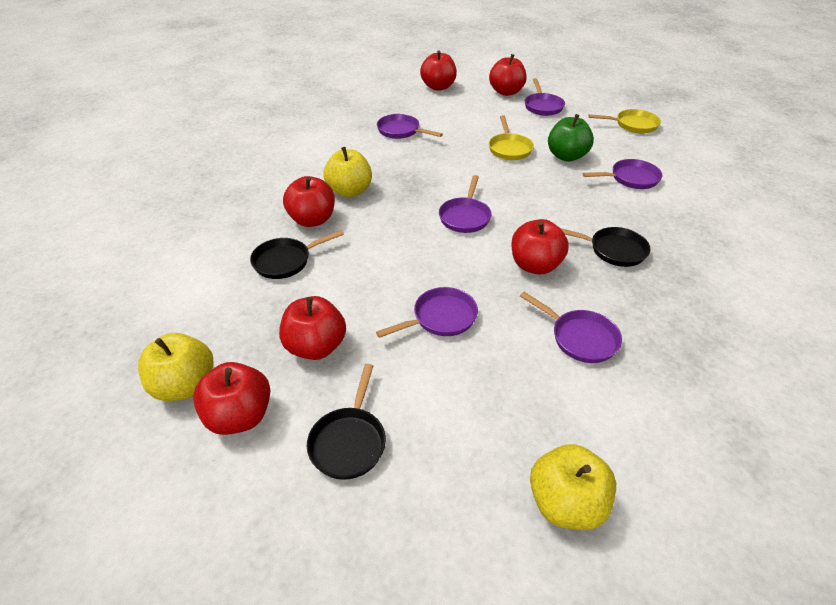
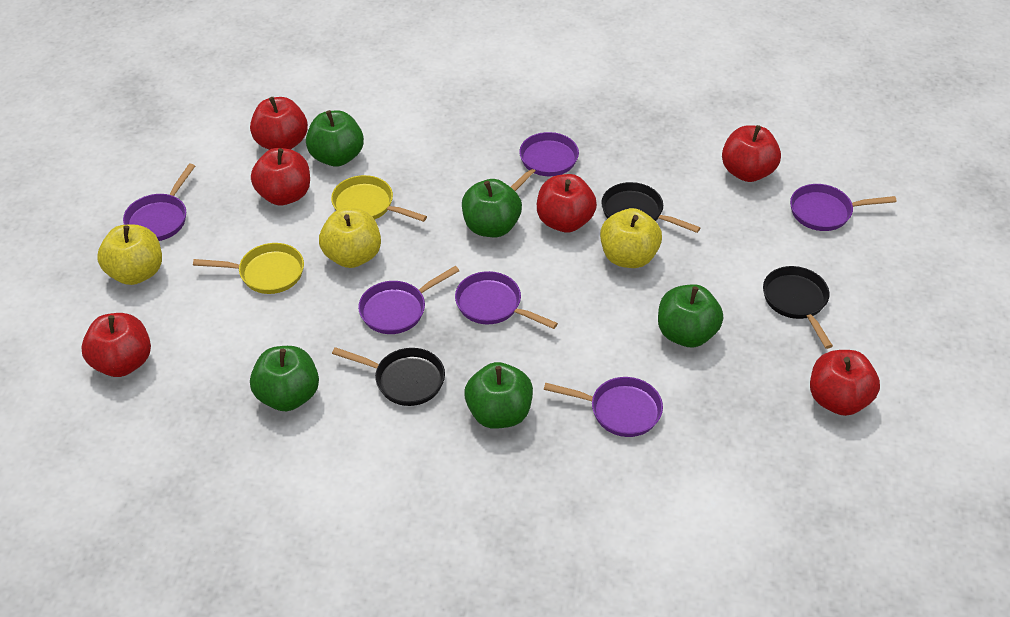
green apple: 1 -> 5

